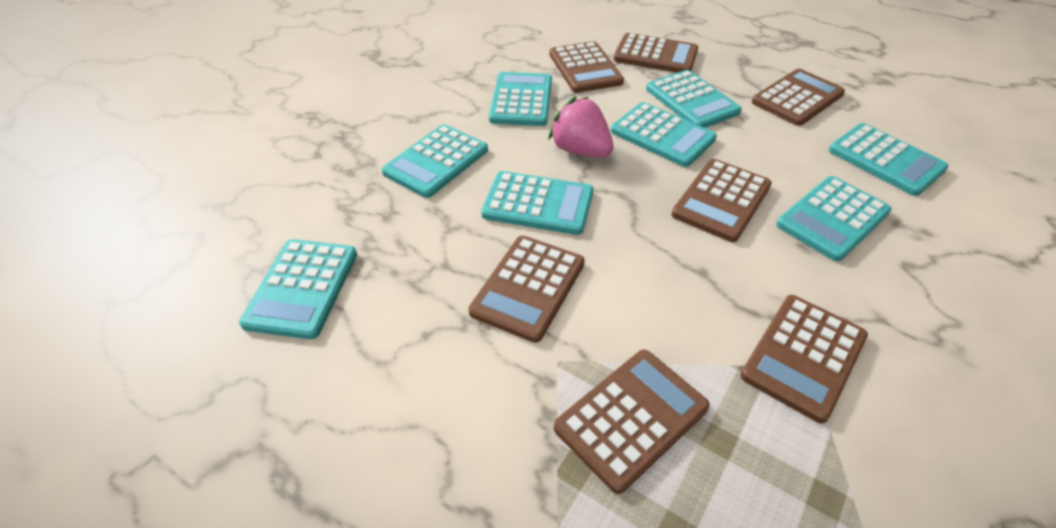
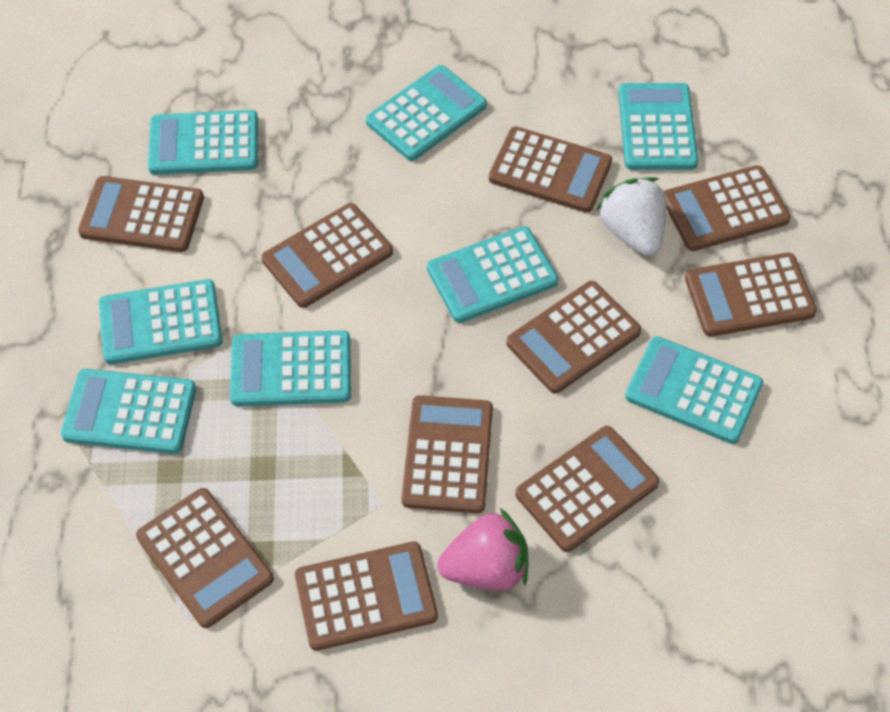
brown calculator: 7 -> 10
white strawberry: 0 -> 1

